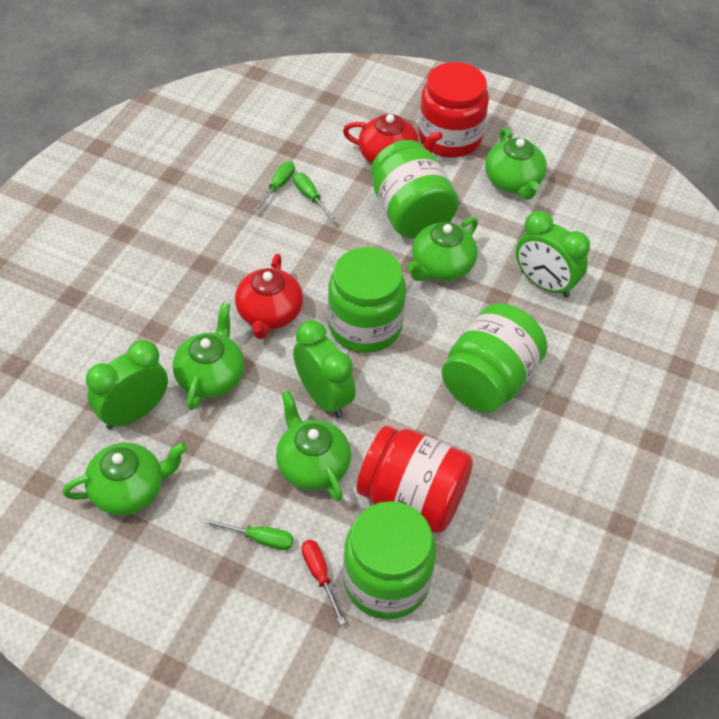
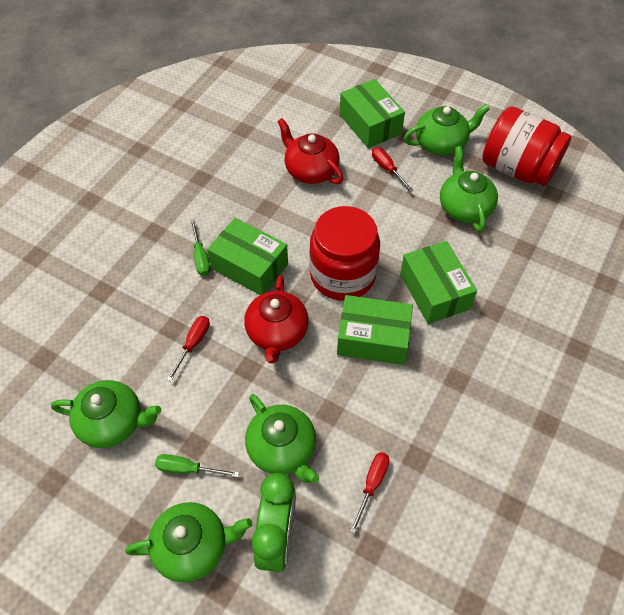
green box: 0 -> 4
green clock: 3 -> 1
green jar: 4 -> 0
green screwdriver: 3 -> 2
red screwdriver: 1 -> 3

